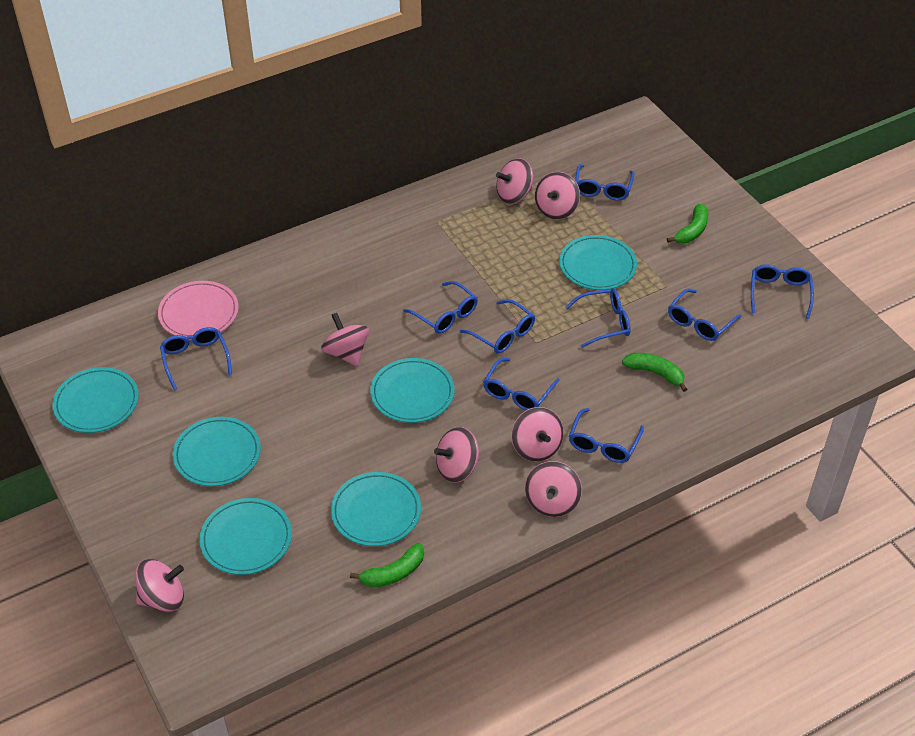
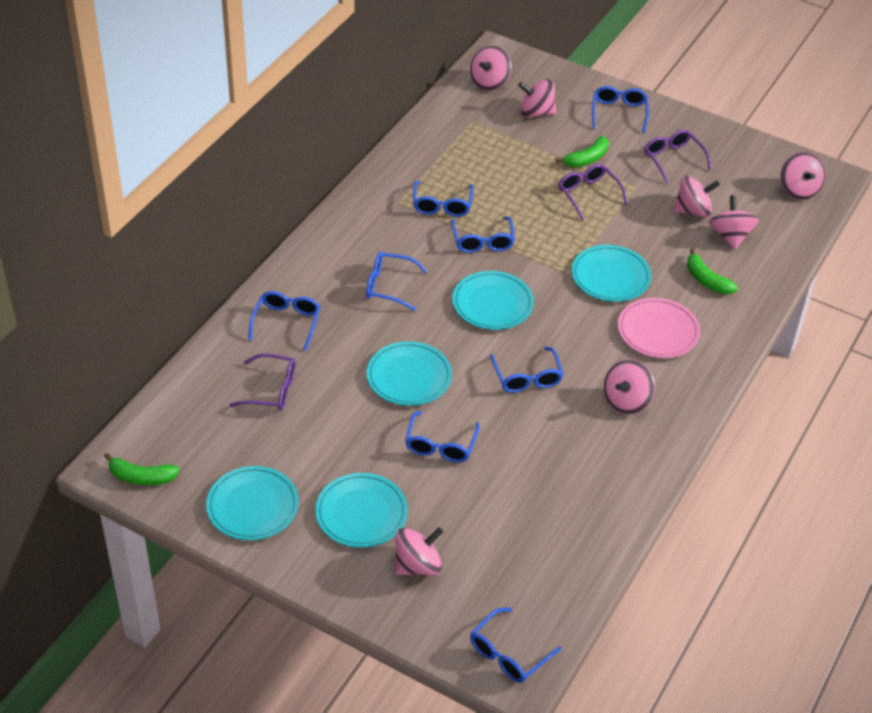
blue glasses: 9 -> 8
purple glasses: 0 -> 3
turquoise plate: 6 -> 5

